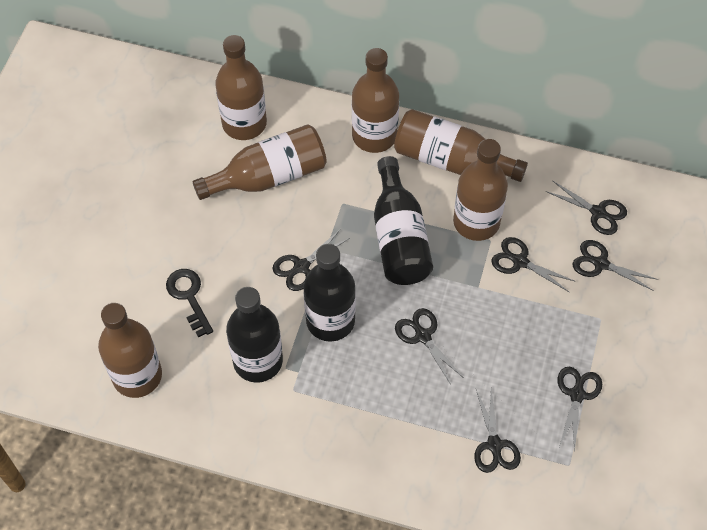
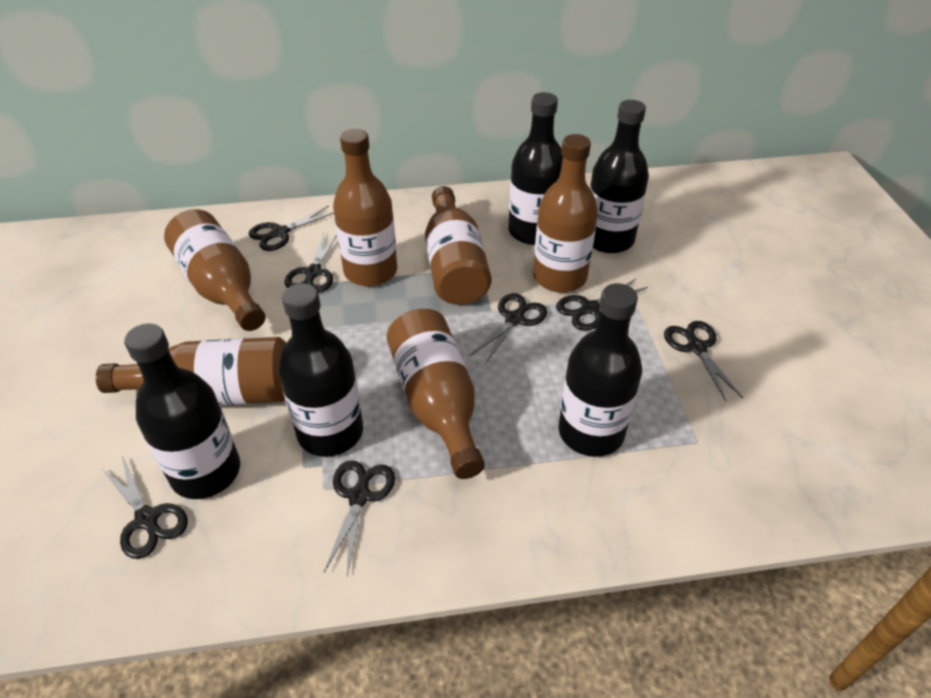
black bottle: 3 -> 5
black key: 1 -> 0

